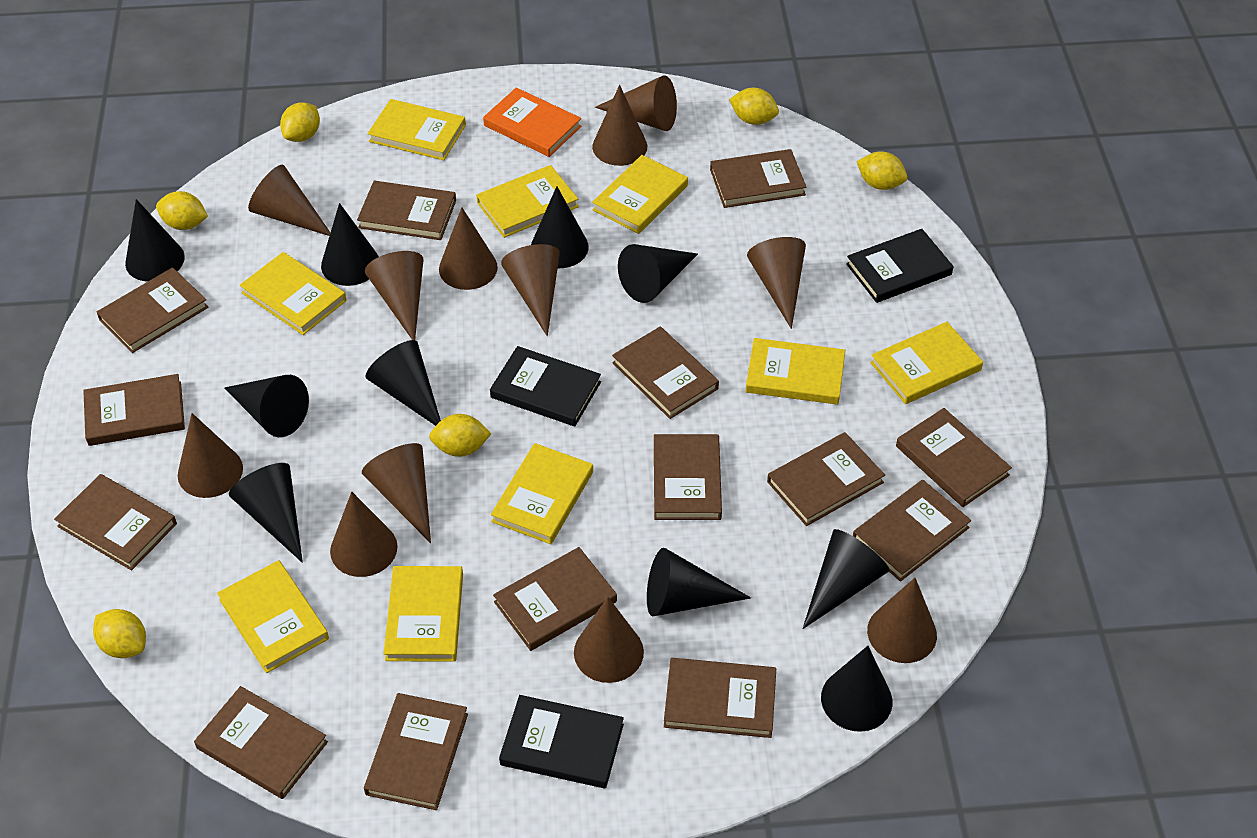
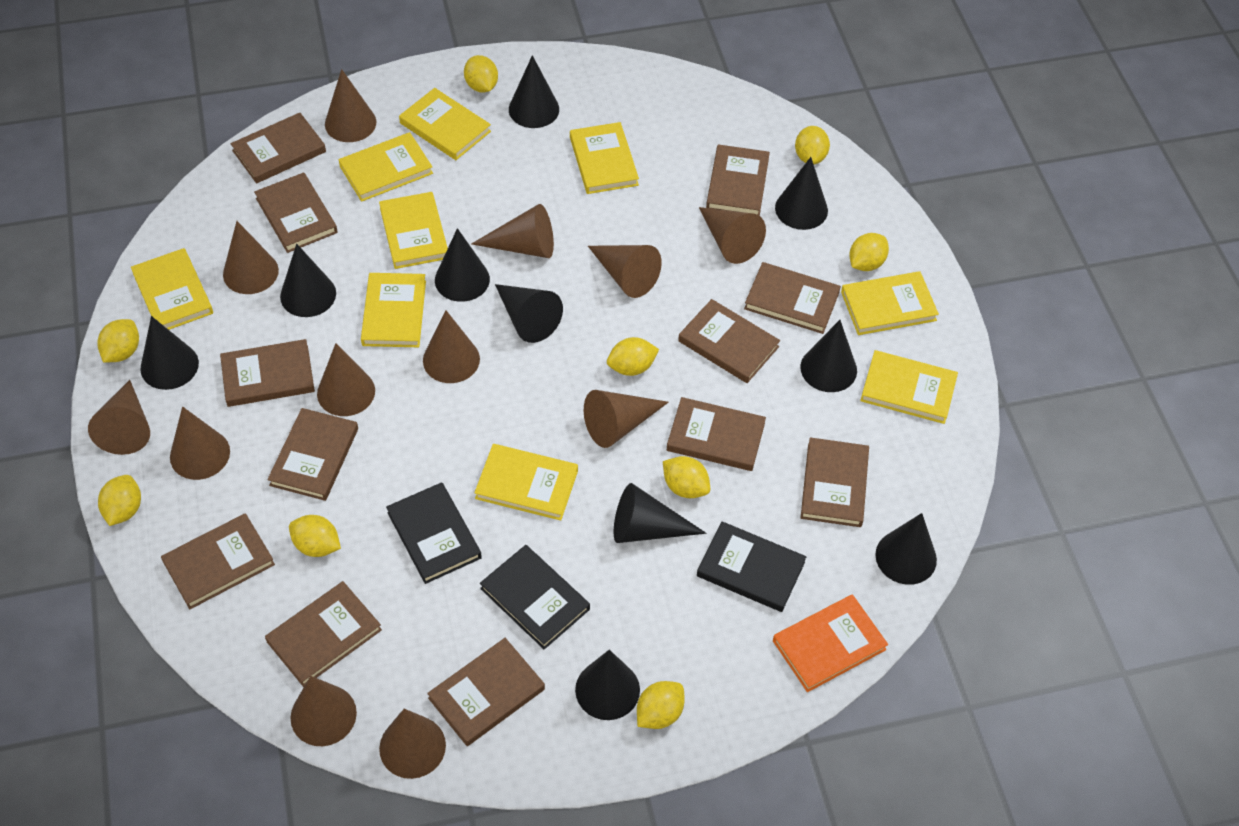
brown book: 14 -> 12
yellow lemon: 6 -> 9

